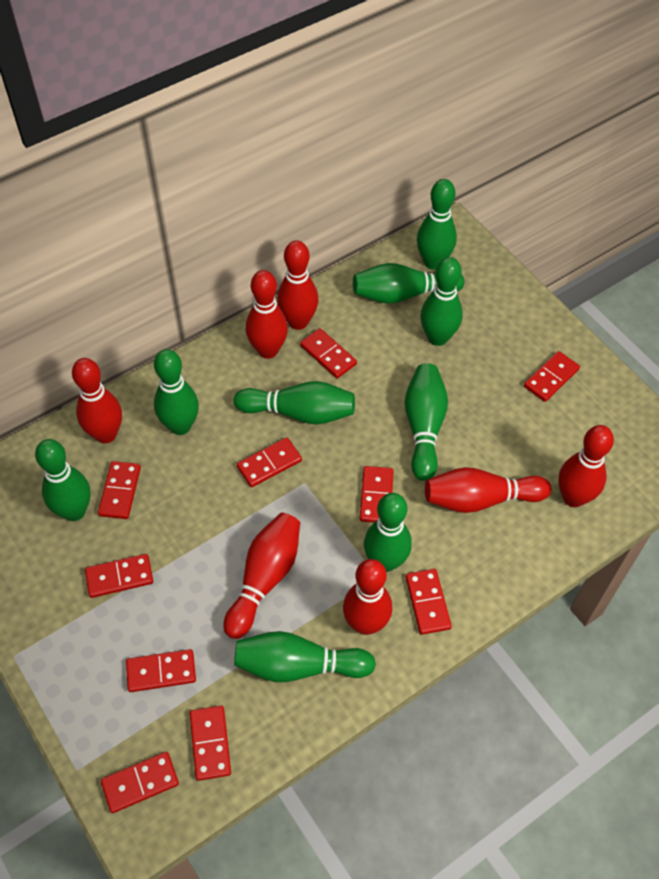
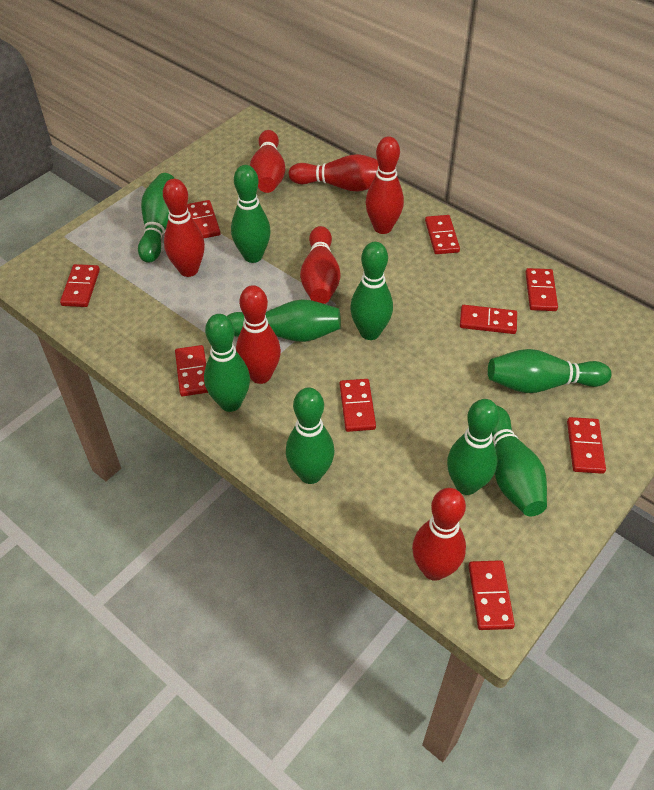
red domino: 10 -> 9

